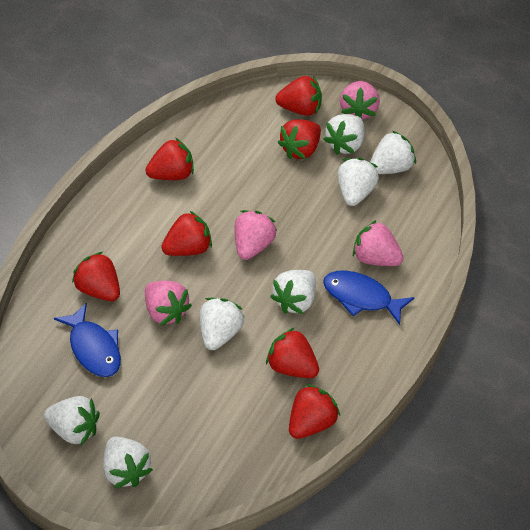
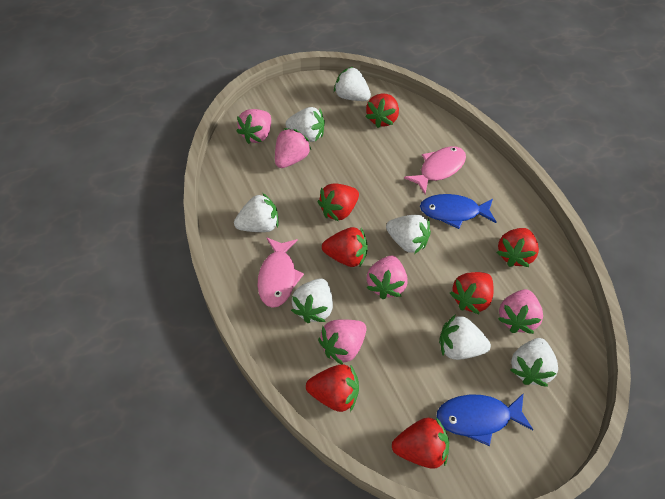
pink fish: 0 -> 2
pink strawberry: 4 -> 5

